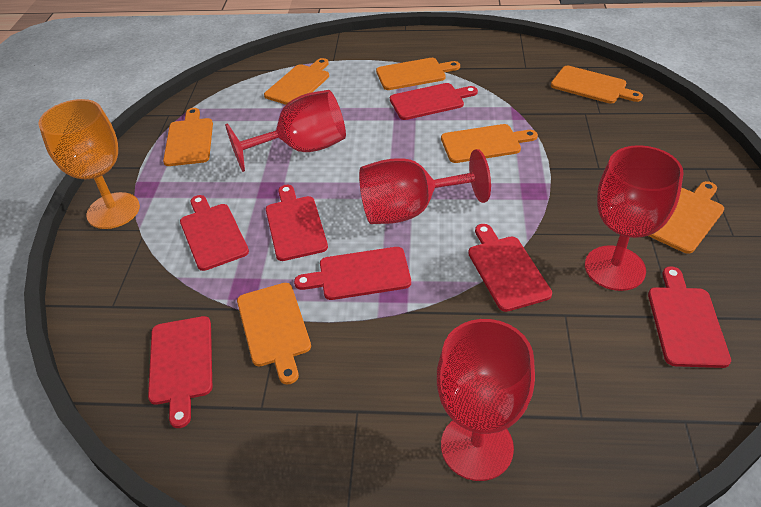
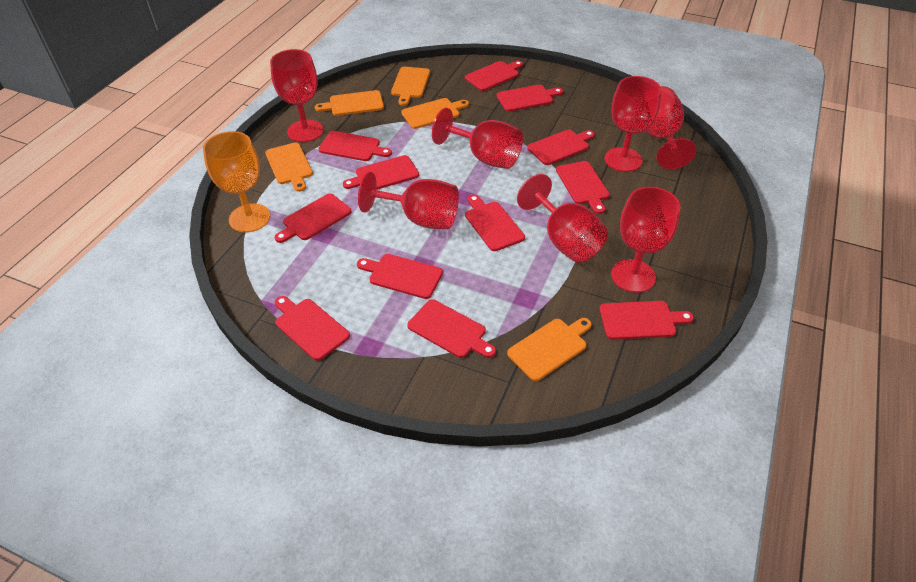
orange cutting board: 7 -> 5
red cutting board: 7 -> 12
red goblet: 4 -> 7

